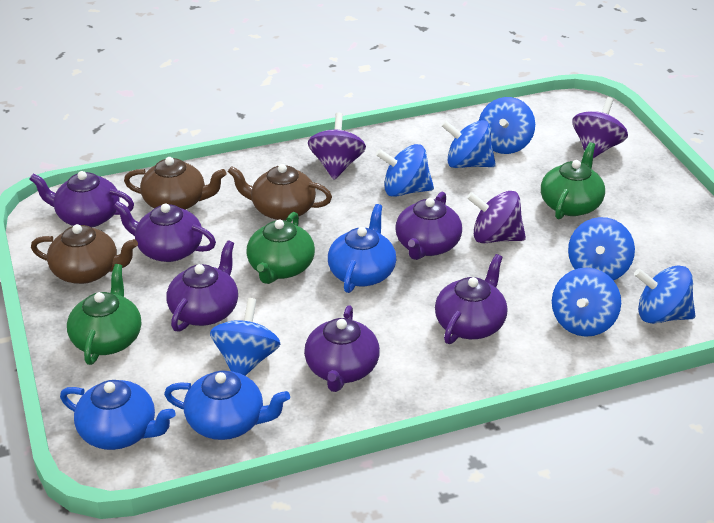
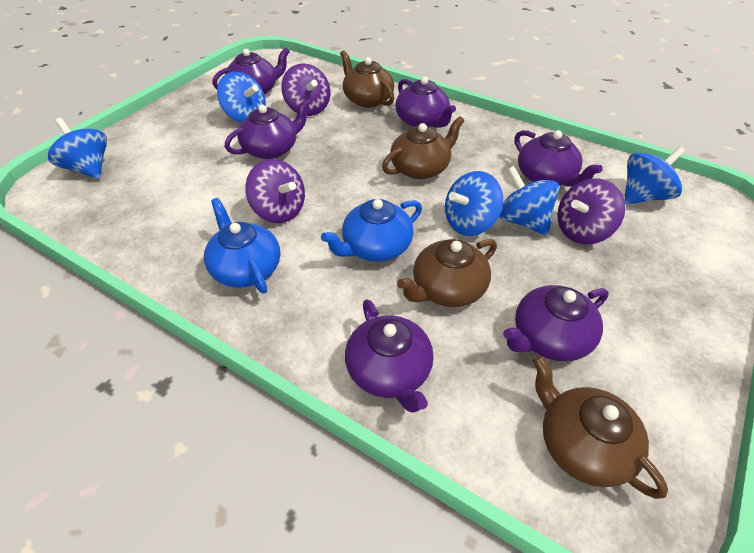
blue spinning top: 7 -> 5
blue teapot: 3 -> 2
brown teapot: 3 -> 4
green teapot: 3 -> 0

